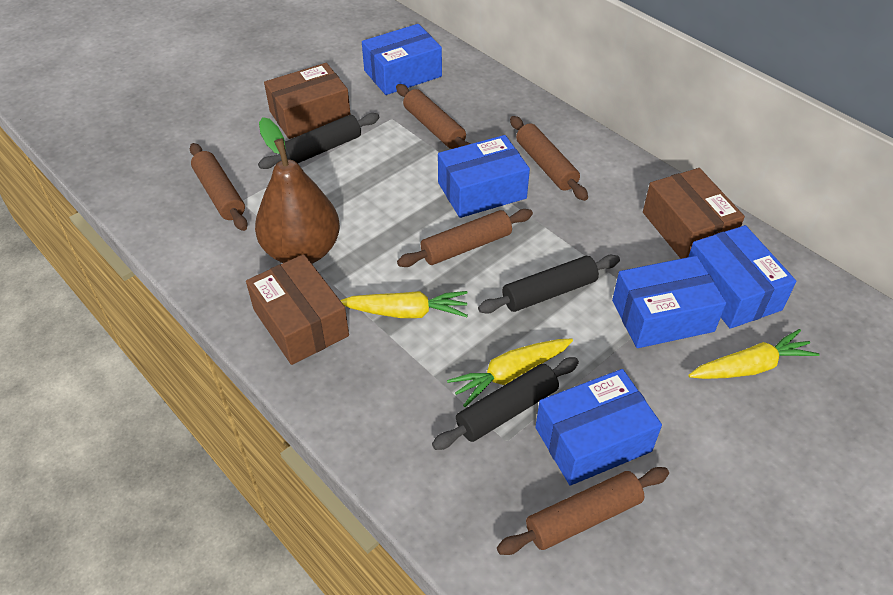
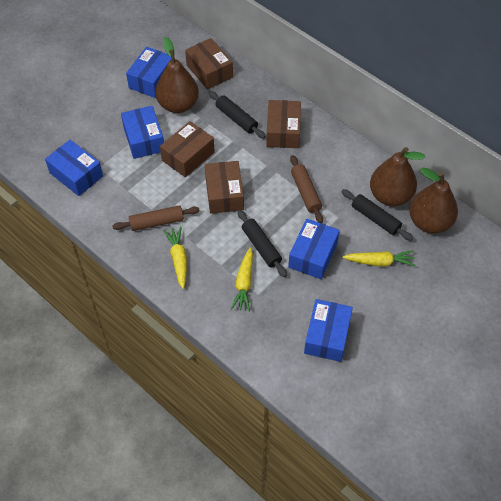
brown box: 3 -> 4
brown pear: 1 -> 3
brown rolling pin: 5 -> 2

